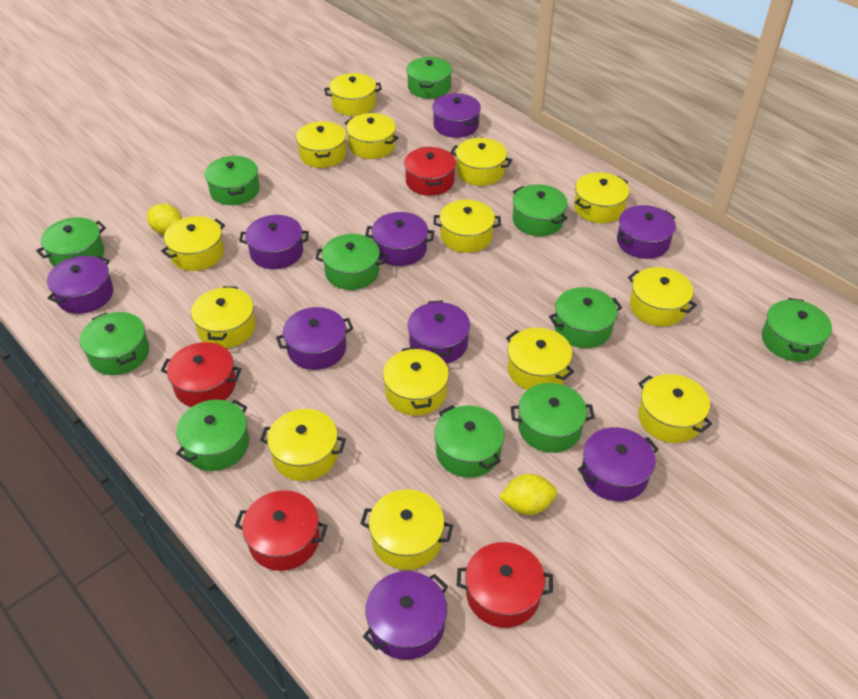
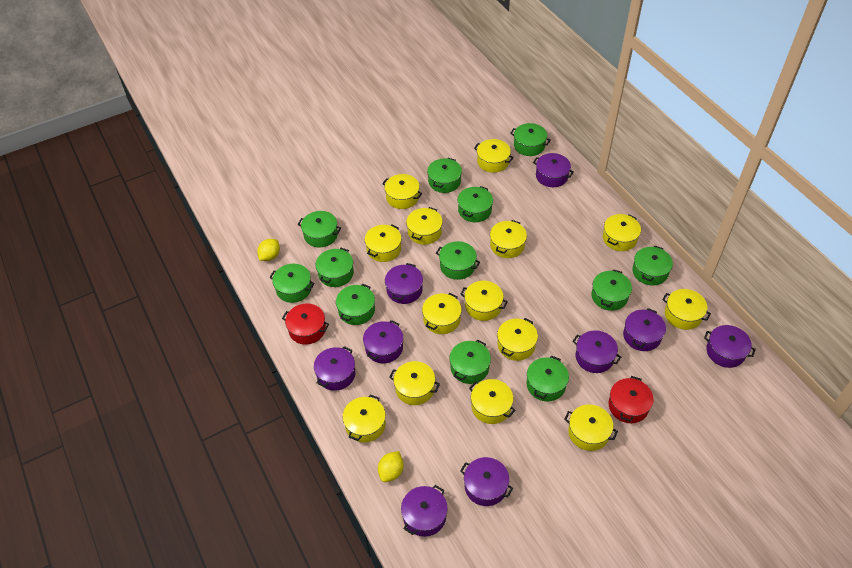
green pot: 11 -> 12
red pot: 4 -> 2

